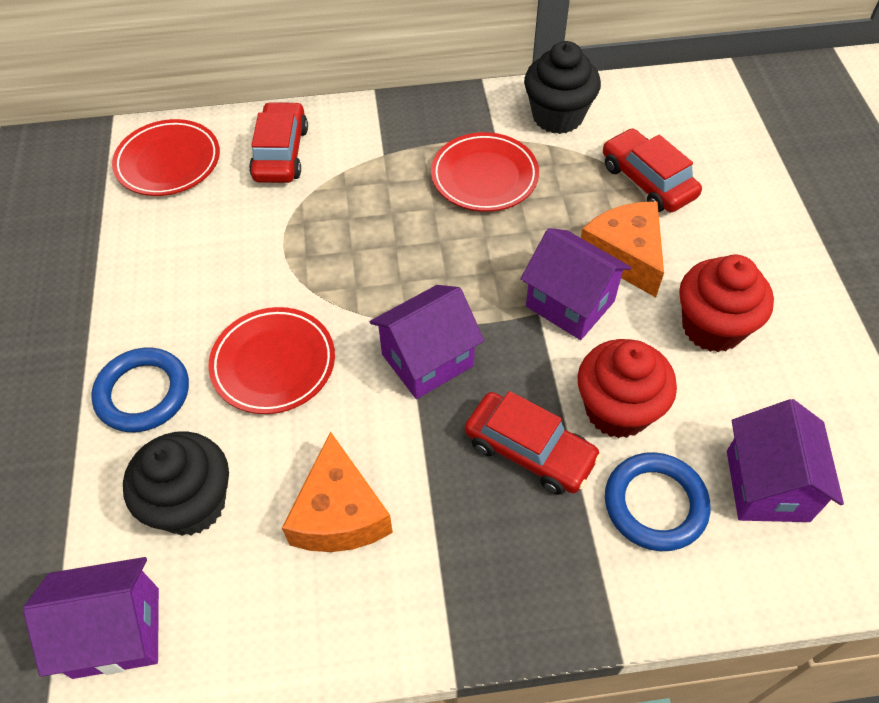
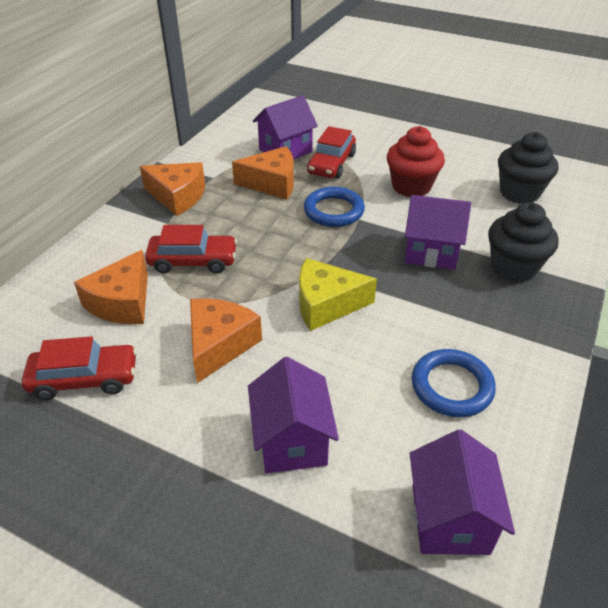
orange cheese: 2 -> 4
red cupcake: 2 -> 1
red plate: 3 -> 0
yellow cheese: 0 -> 1

